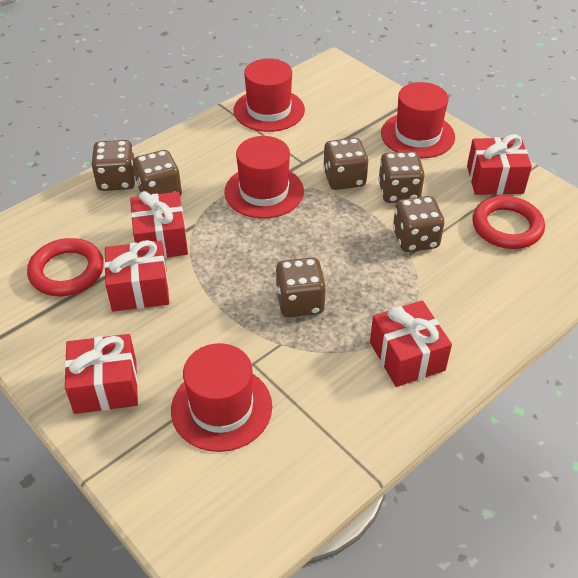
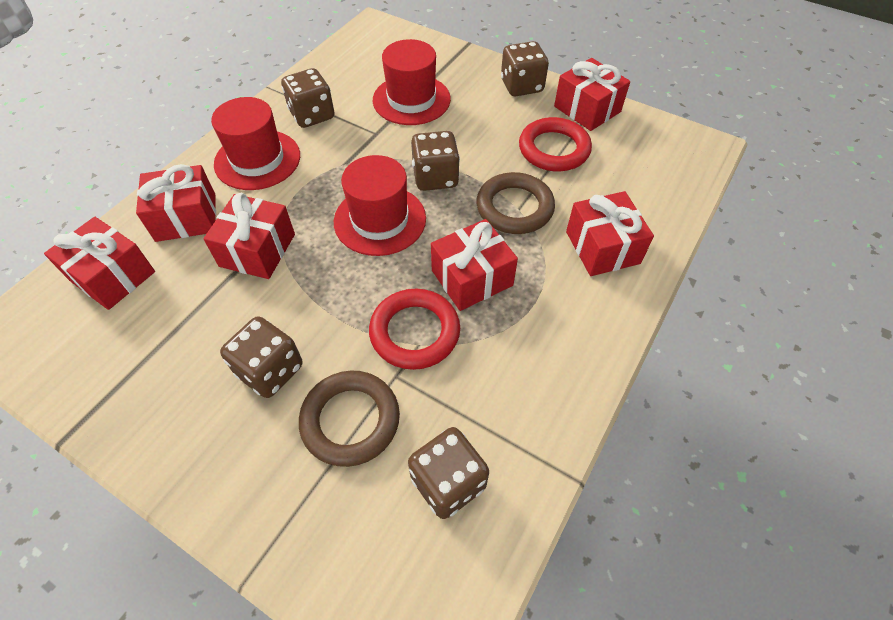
brown dice: 6 -> 5
brown ring: 0 -> 2
red gift: 5 -> 6
red hat: 4 -> 3

